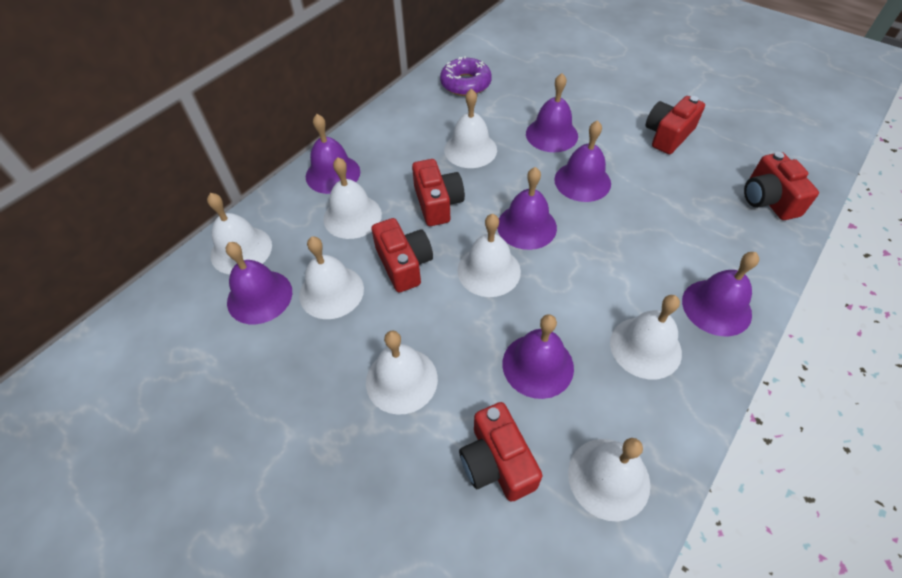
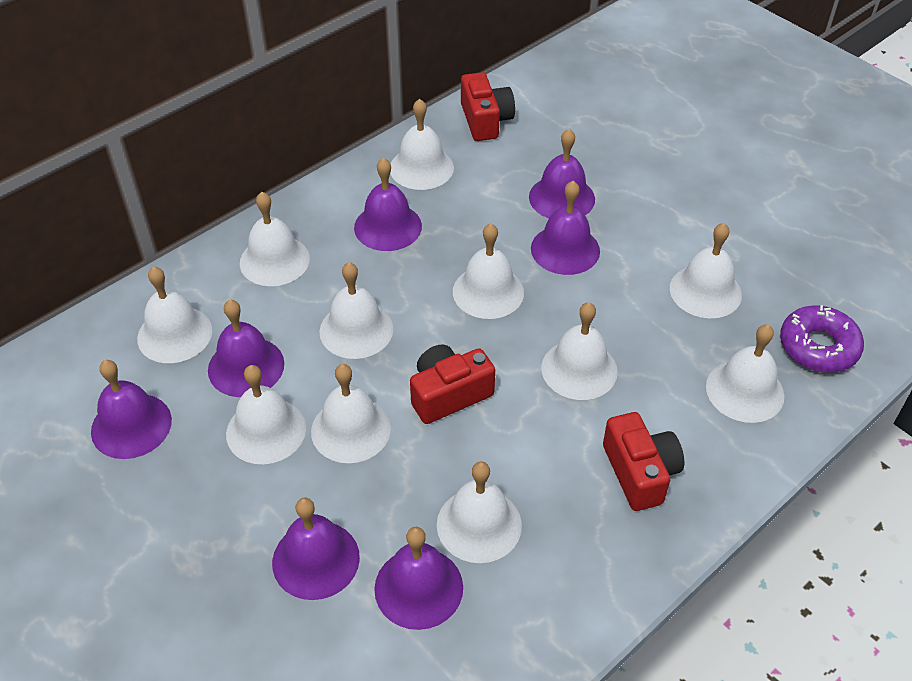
red camera: 5 -> 3
white bell: 8 -> 11

